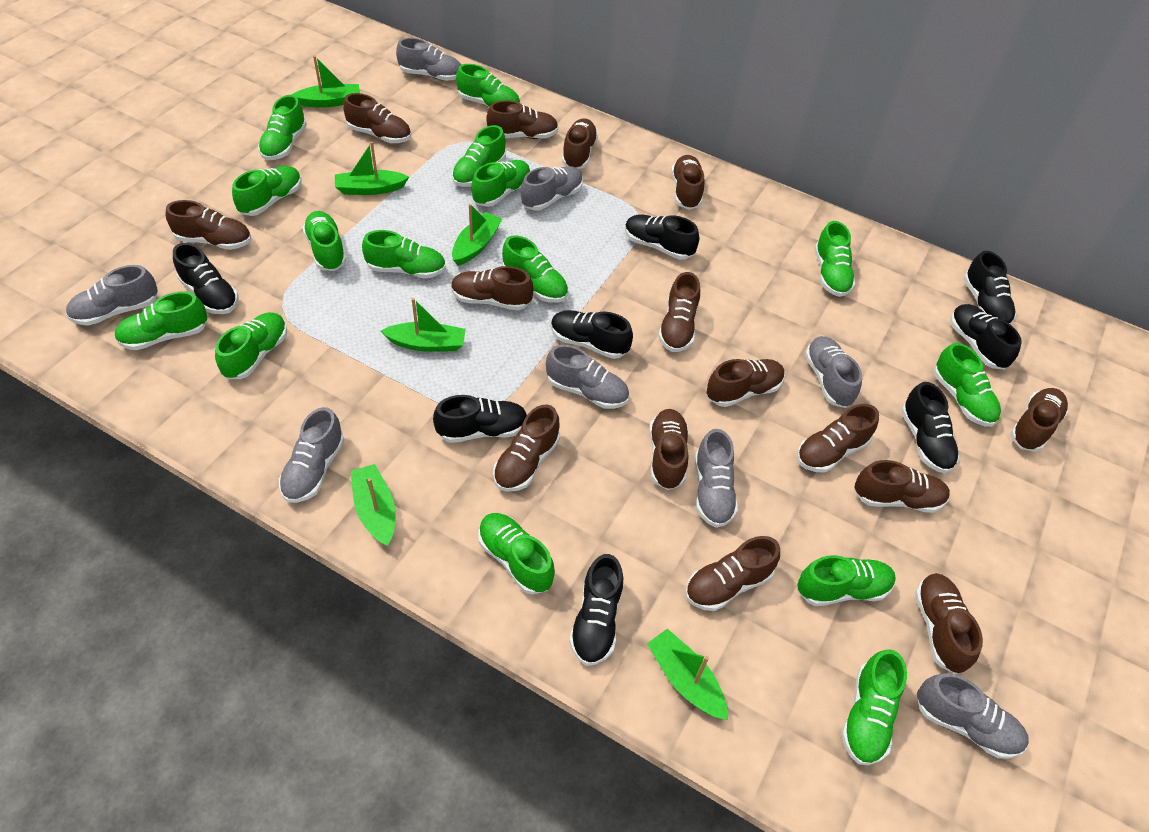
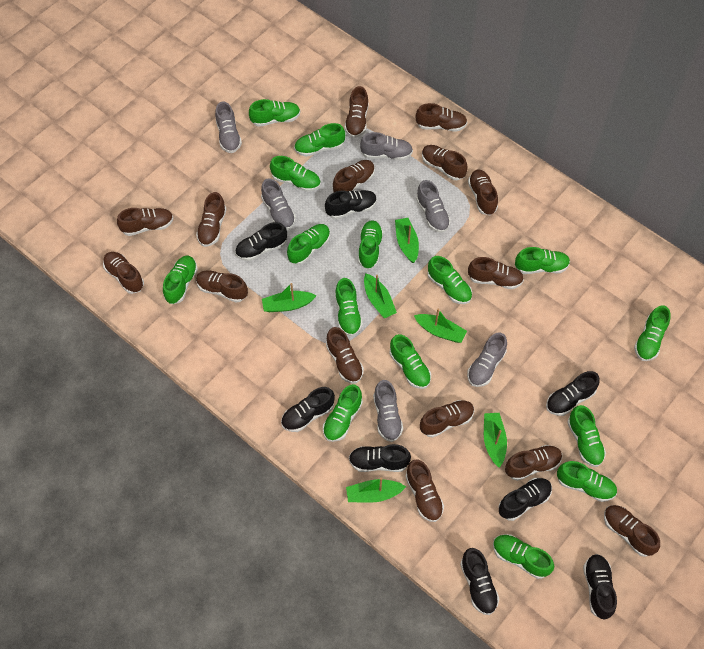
grey shoe: 8 -> 6

